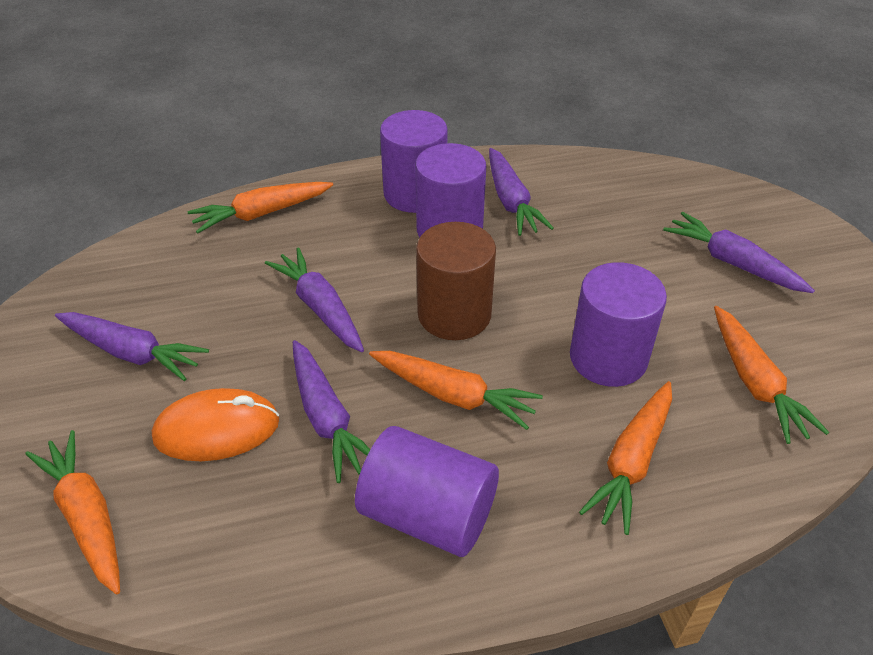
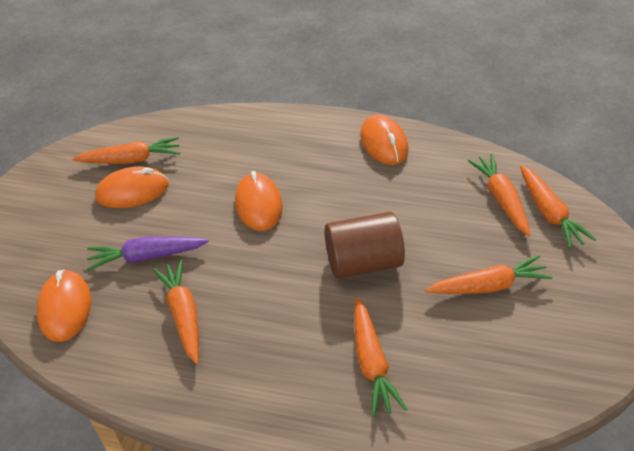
orange carrot: 5 -> 6
orange mouse: 1 -> 4
purple carrot: 5 -> 1
purple cylinder: 4 -> 0

